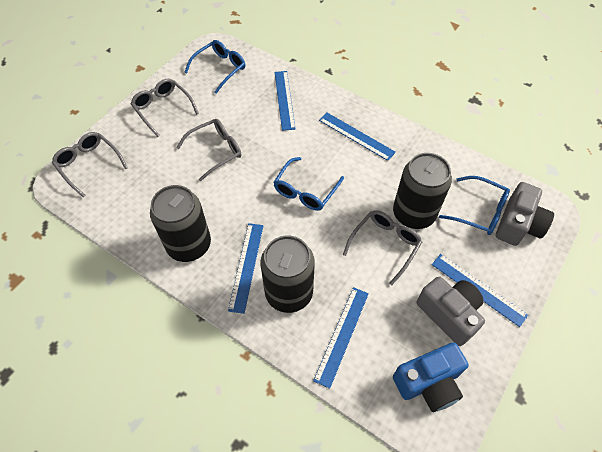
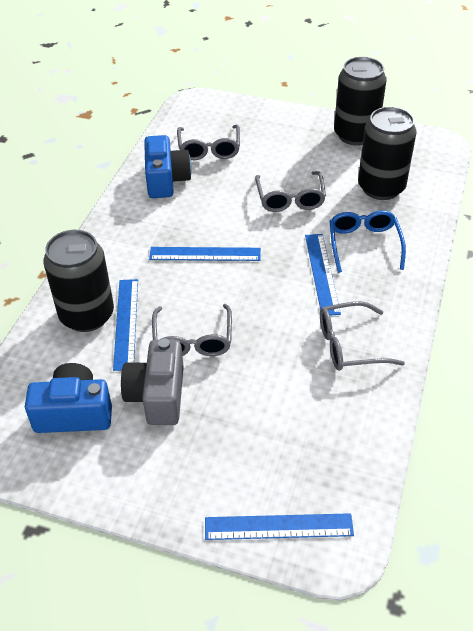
blue camera: 1 -> 2
blue glasses: 3 -> 1
blue ruler: 5 -> 4
grey camera: 2 -> 1

